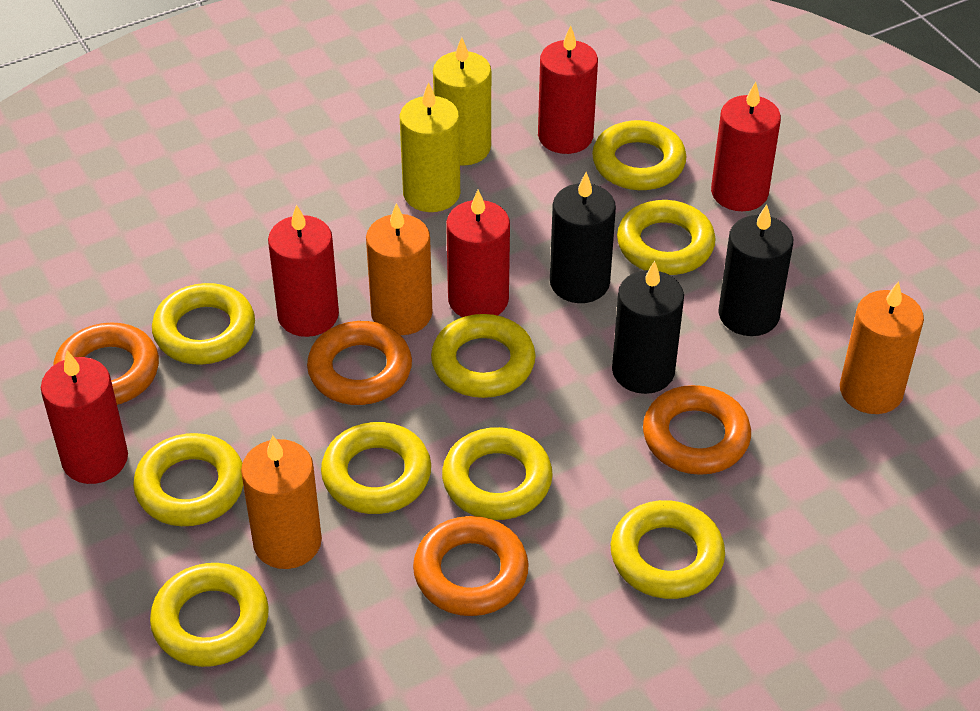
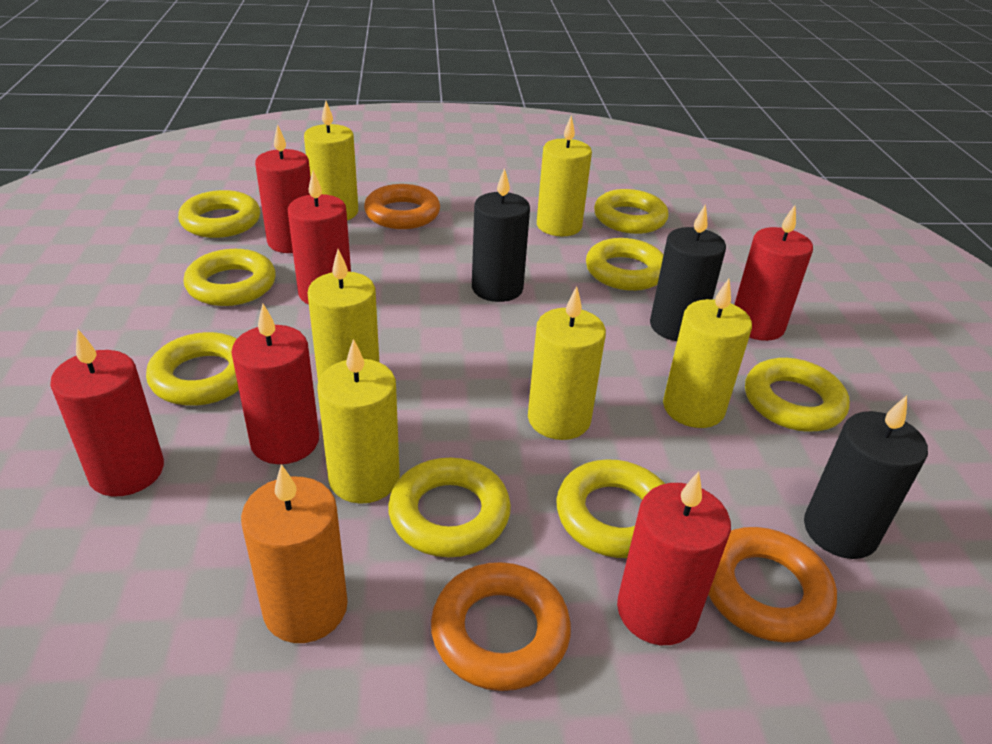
orange candle: 3 -> 1
orange ring: 4 -> 3
red candle: 5 -> 6
yellow candle: 2 -> 6
yellow ring: 9 -> 8

